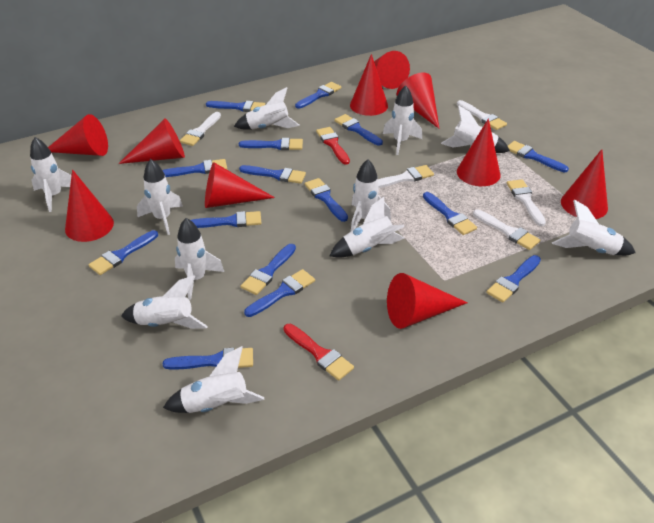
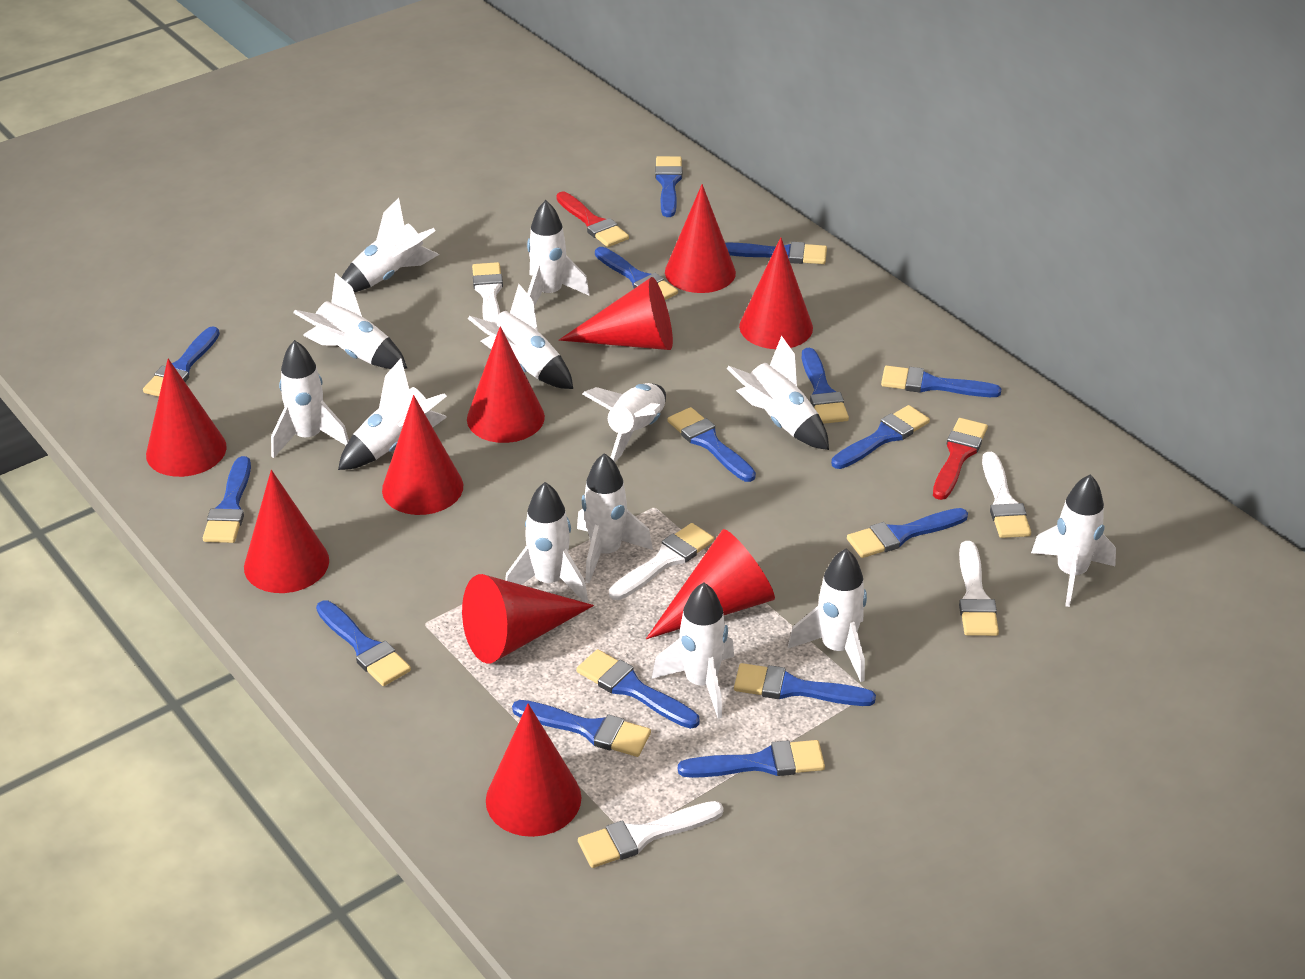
white rocket: 11 -> 13

